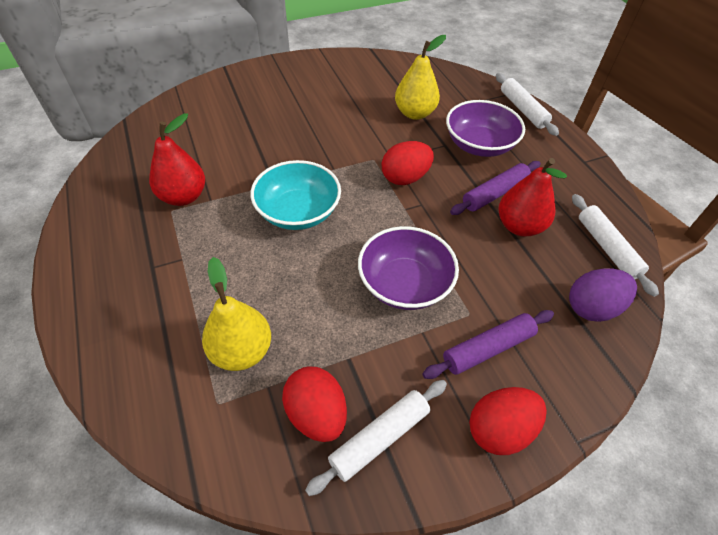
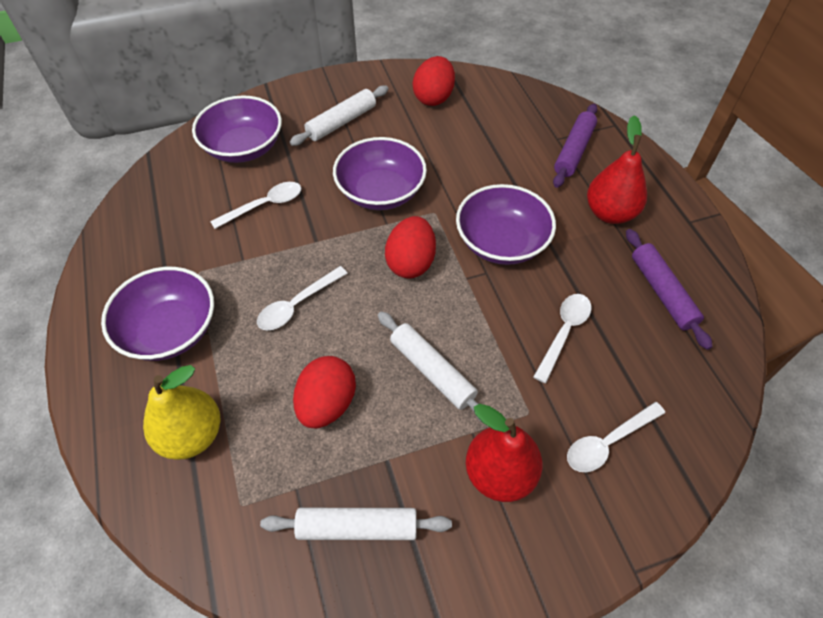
purple bowl: 2 -> 4
purple egg: 1 -> 0
turquoise bowl: 1 -> 0
white spoon: 0 -> 4
yellow pear: 2 -> 1

